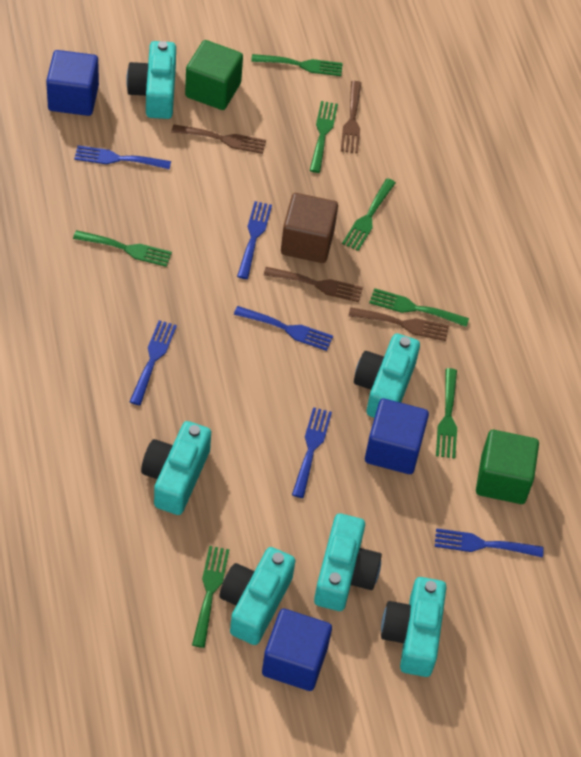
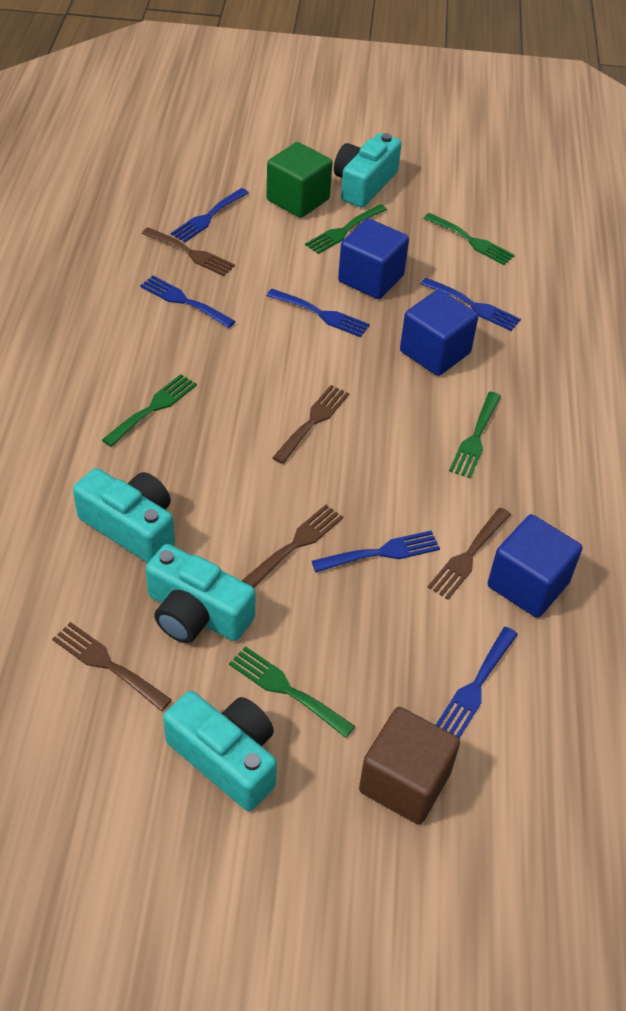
brown fork: 4 -> 5
green cube: 2 -> 1
green fork: 7 -> 5
turquoise camera: 6 -> 4

